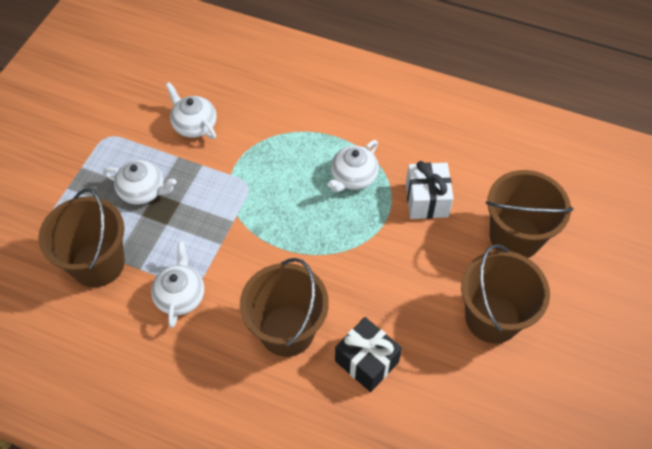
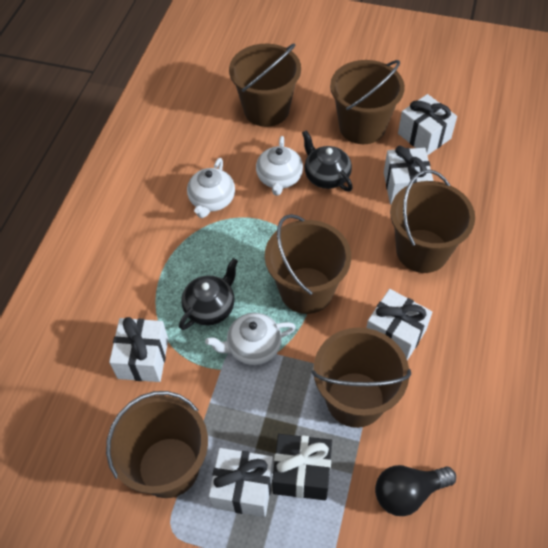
black light bulb: 0 -> 1
black teapot: 0 -> 2
brown bucket: 4 -> 6
white gift: 1 -> 5
white teapot: 4 -> 3

